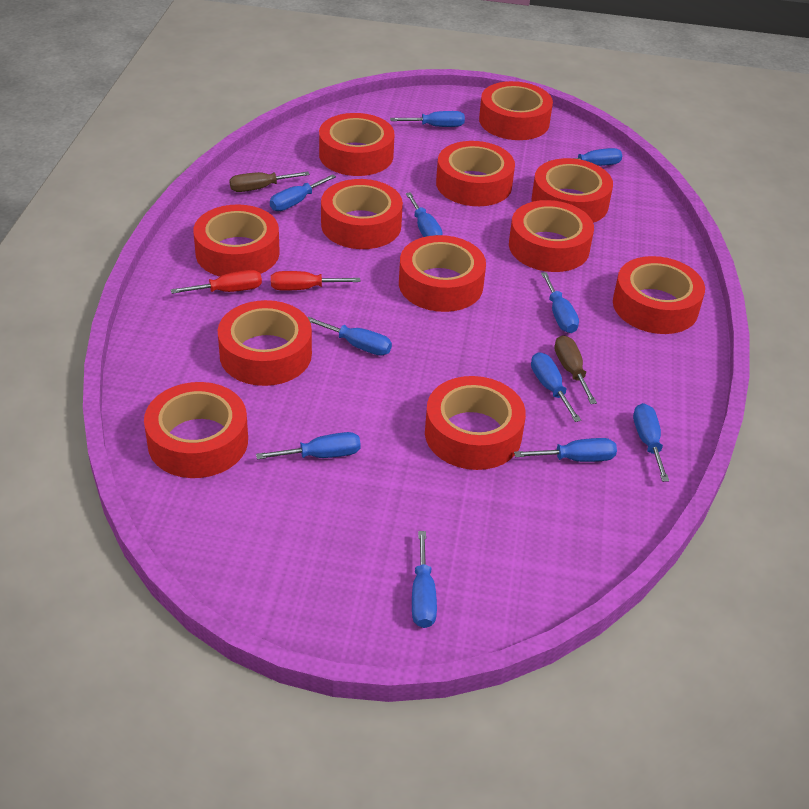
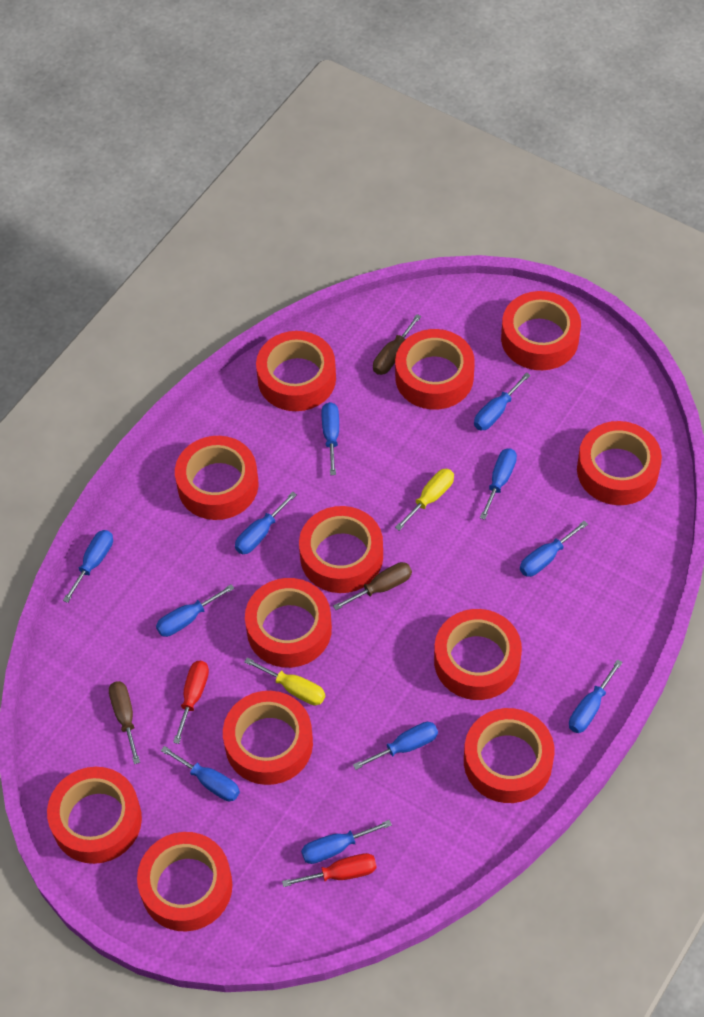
brown screwdriver: 2 -> 3
yellow screwdriver: 0 -> 2

